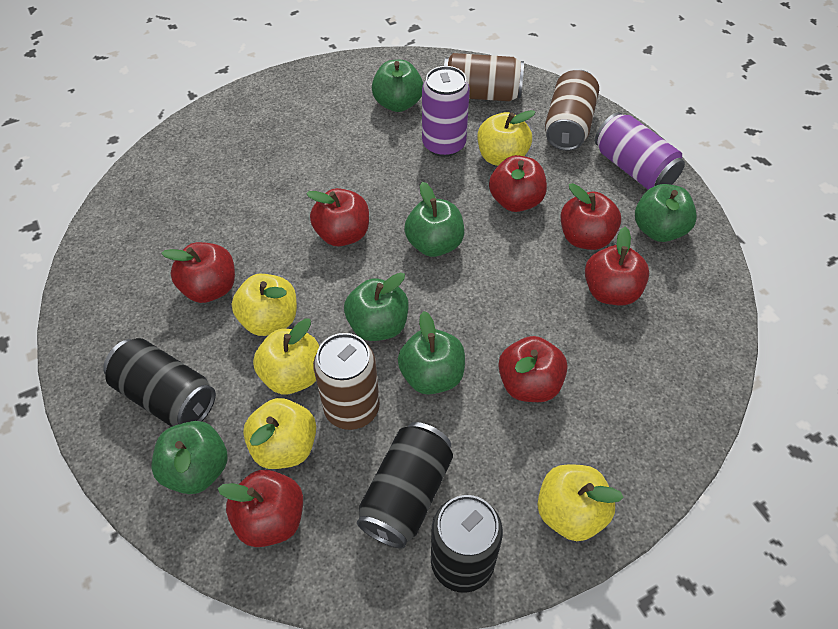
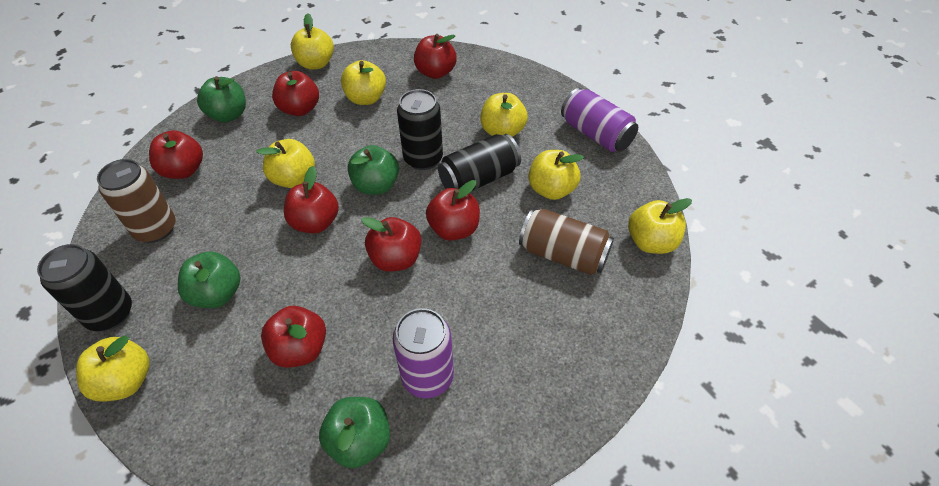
brown can: 3 -> 2
green apple: 6 -> 4
yellow apple: 5 -> 7

